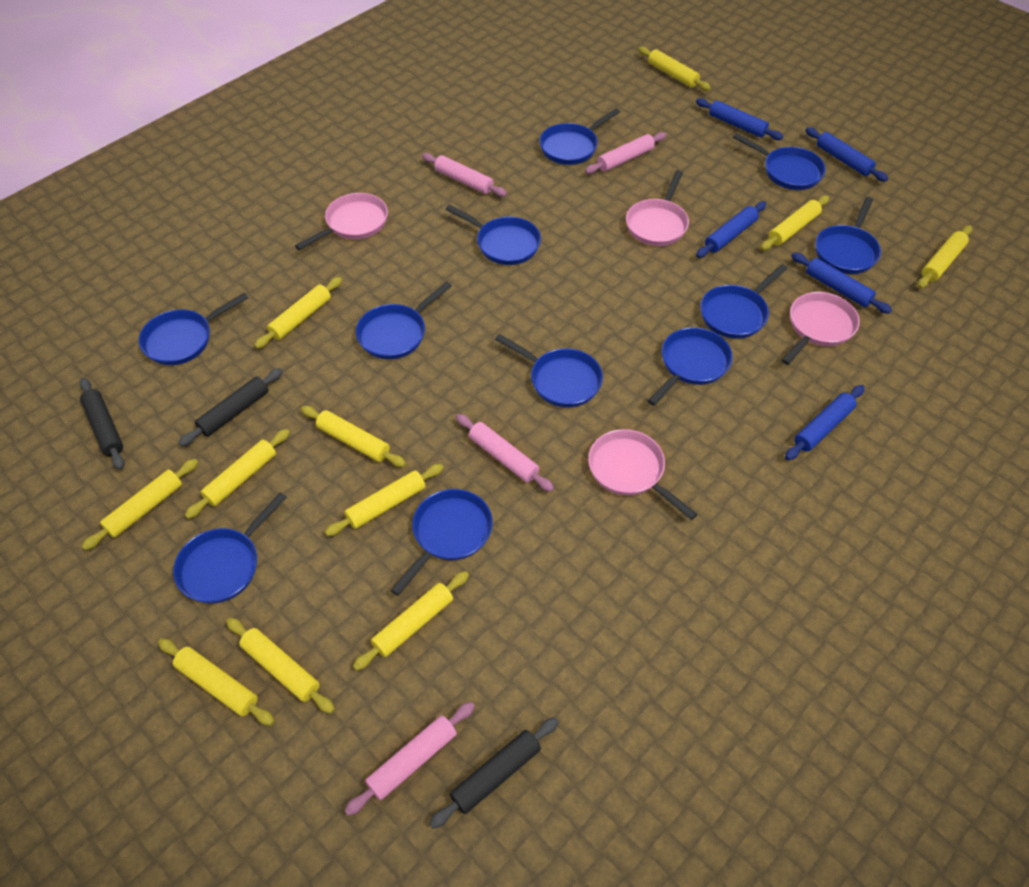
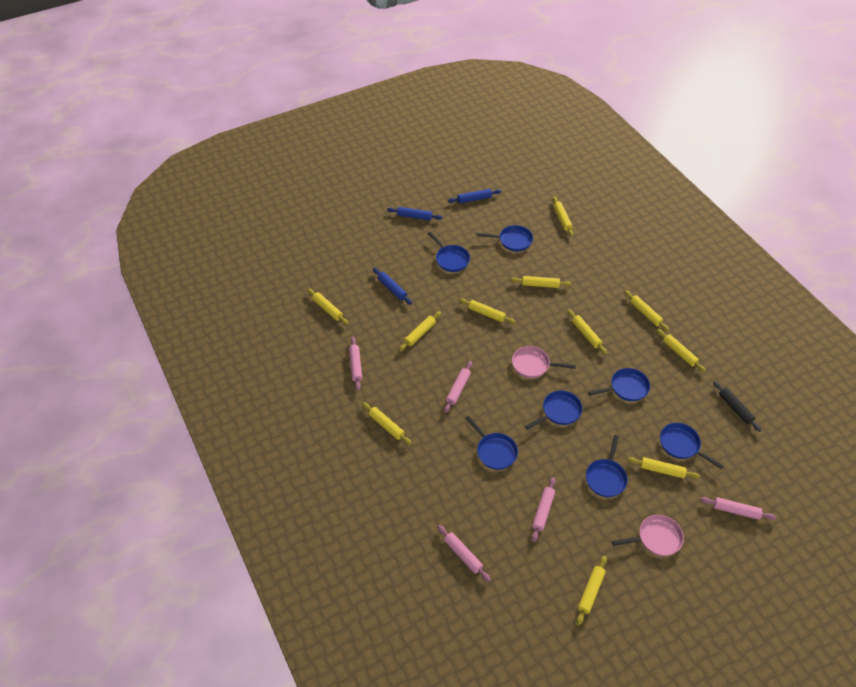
black rolling pin: 3 -> 1
blue pan: 11 -> 7
blue rolling pin: 5 -> 3
pink pan: 4 -> 2
pink rolling pin: 4 -> 5

